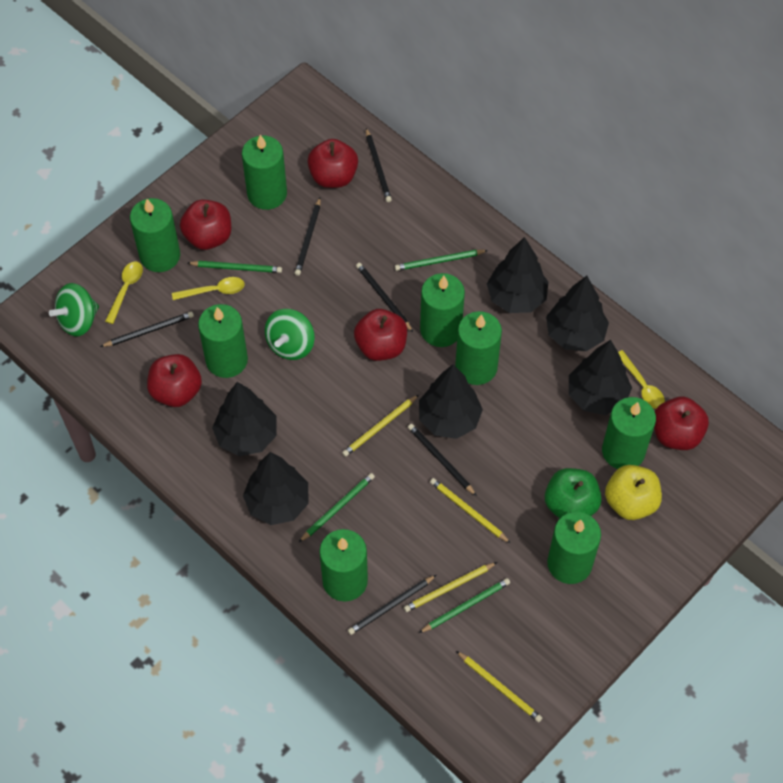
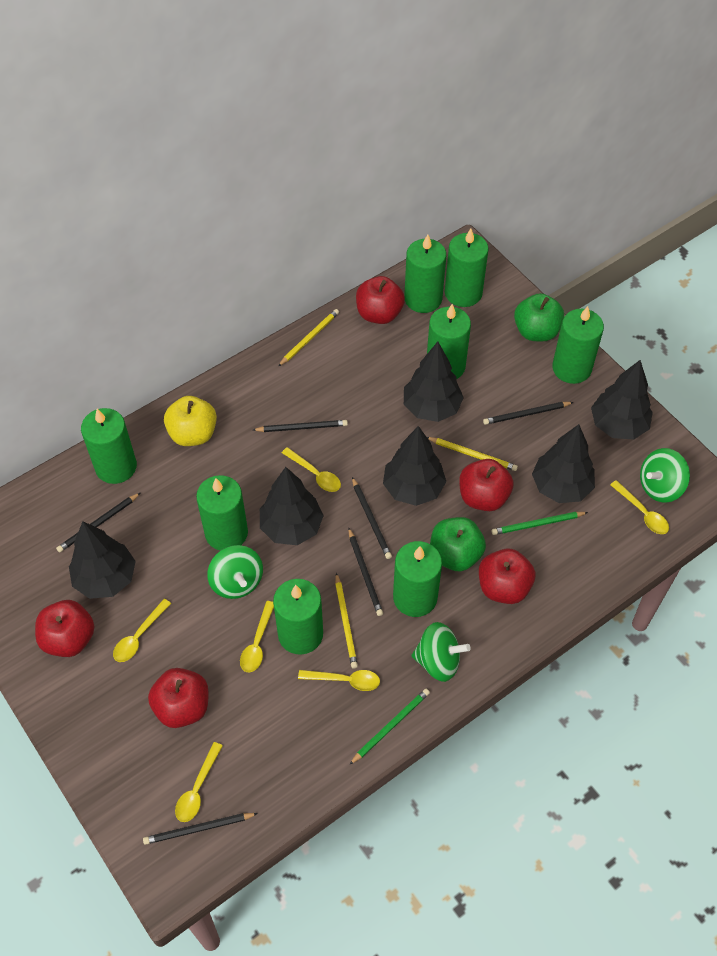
green apple: 1 -> 2
green pencil: 4 -> 2
green spinning top: 2 -> 3
yellow pencil: 4 -> 3
yellow spoon: 3 -> 6

